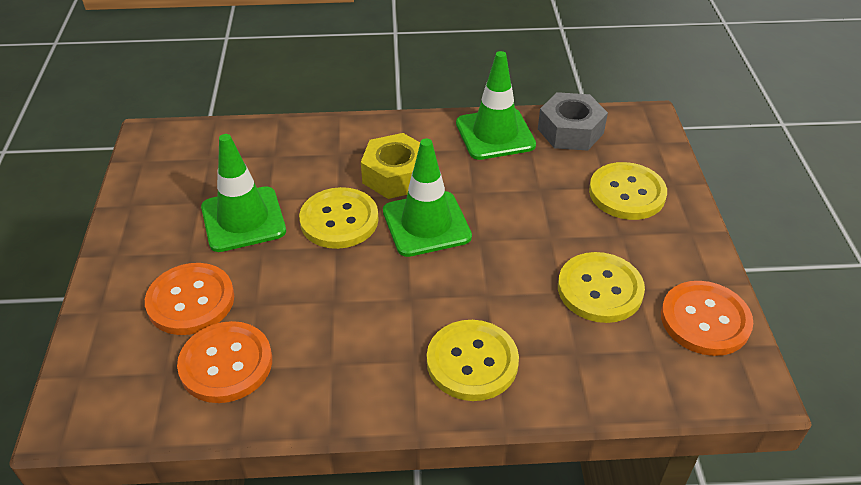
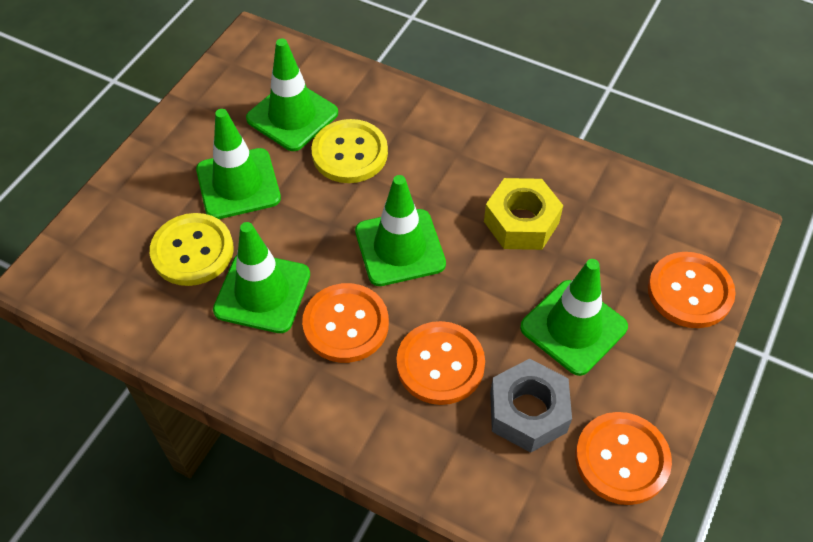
green traffic cone: 3 -> 5
orange button: 3 -> 4
yellow button: 4 -> 2

